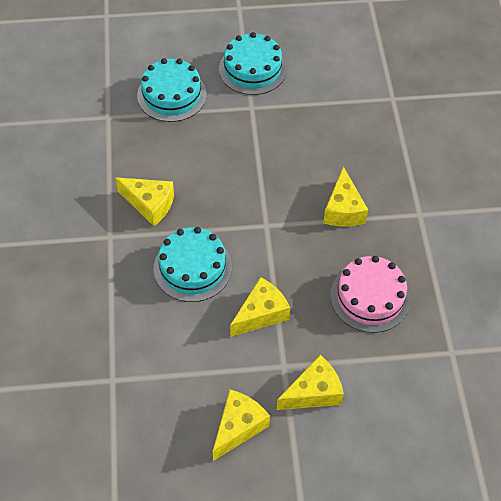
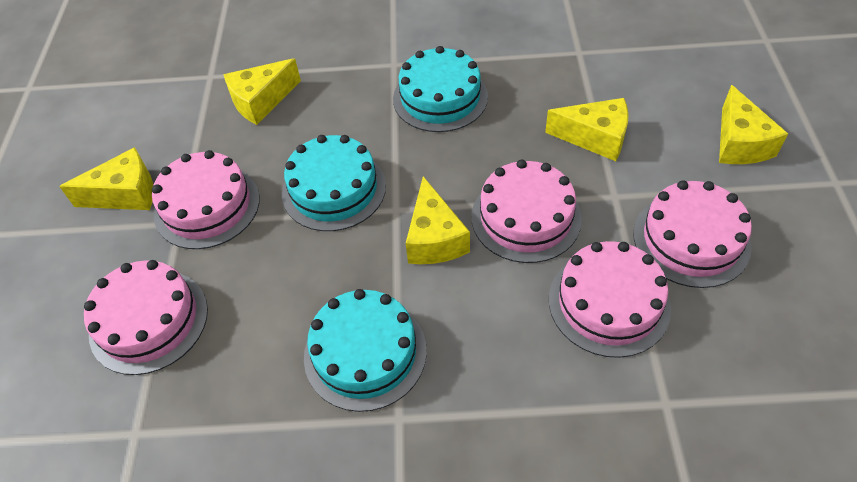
pink cake: 1 -> 5

